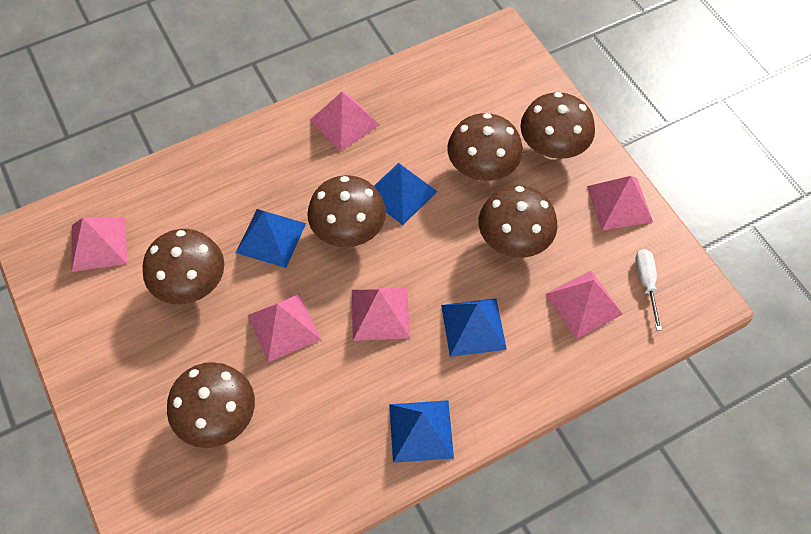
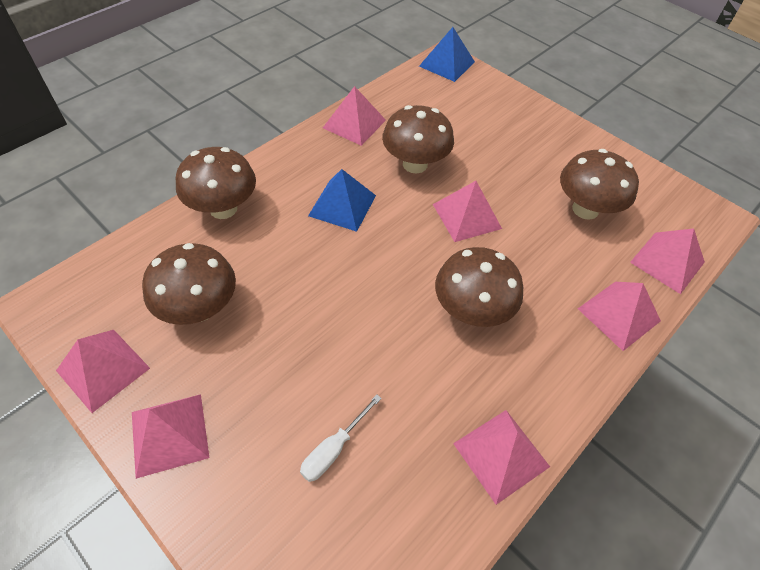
blue pyramid: 4 -> 2
brown mushroom: 6 -> 5
pink pyramid: 6 -> 7

